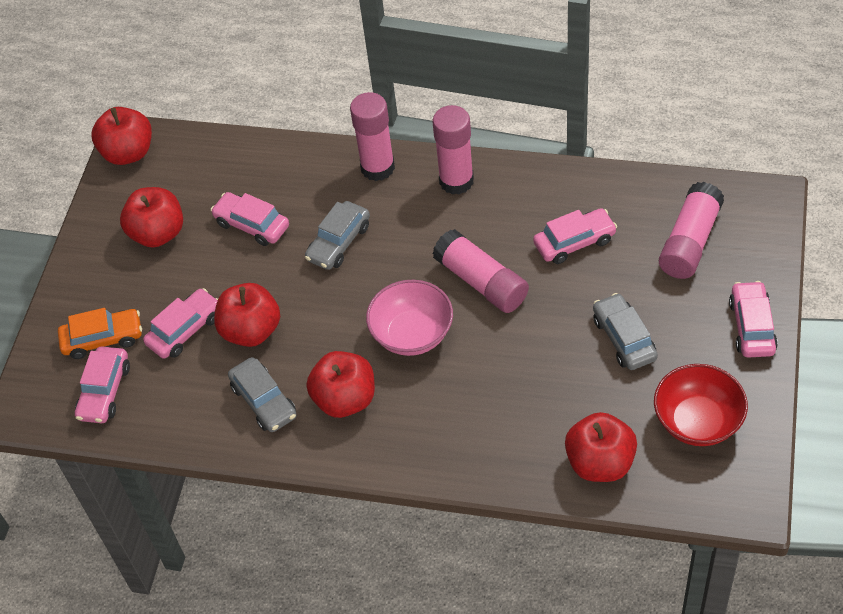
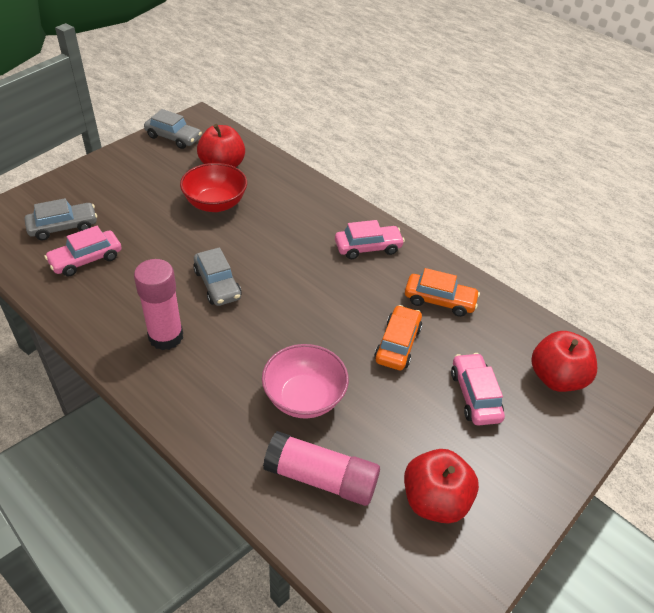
orange car: 1 -> 2
pink car: 5 -> 3
pink glue stick: 4 -> 2
red apple: 5 -> 3

